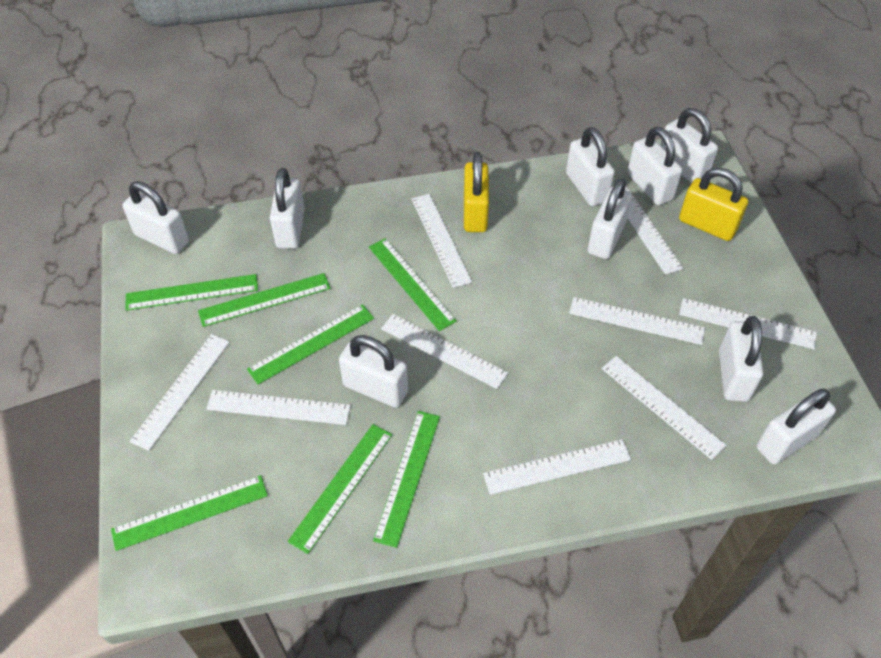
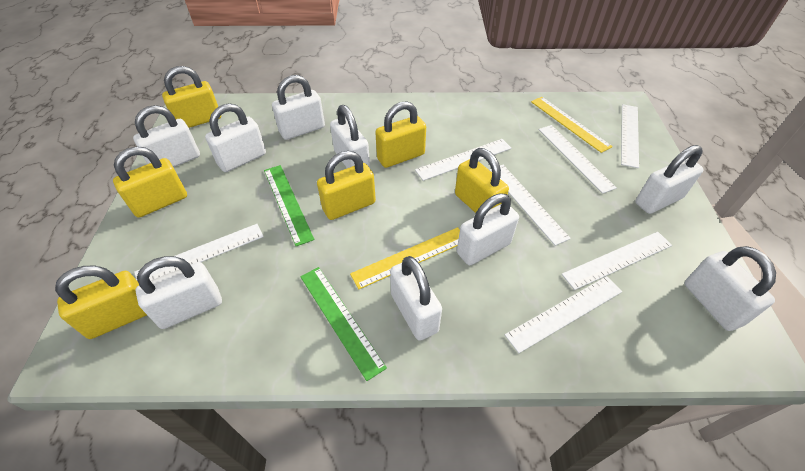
green ruler: 7 -> 2
white ruler: 9 -> 7
yellow padlock: 2 -> 6
yellow ruler: 0 -> 2

